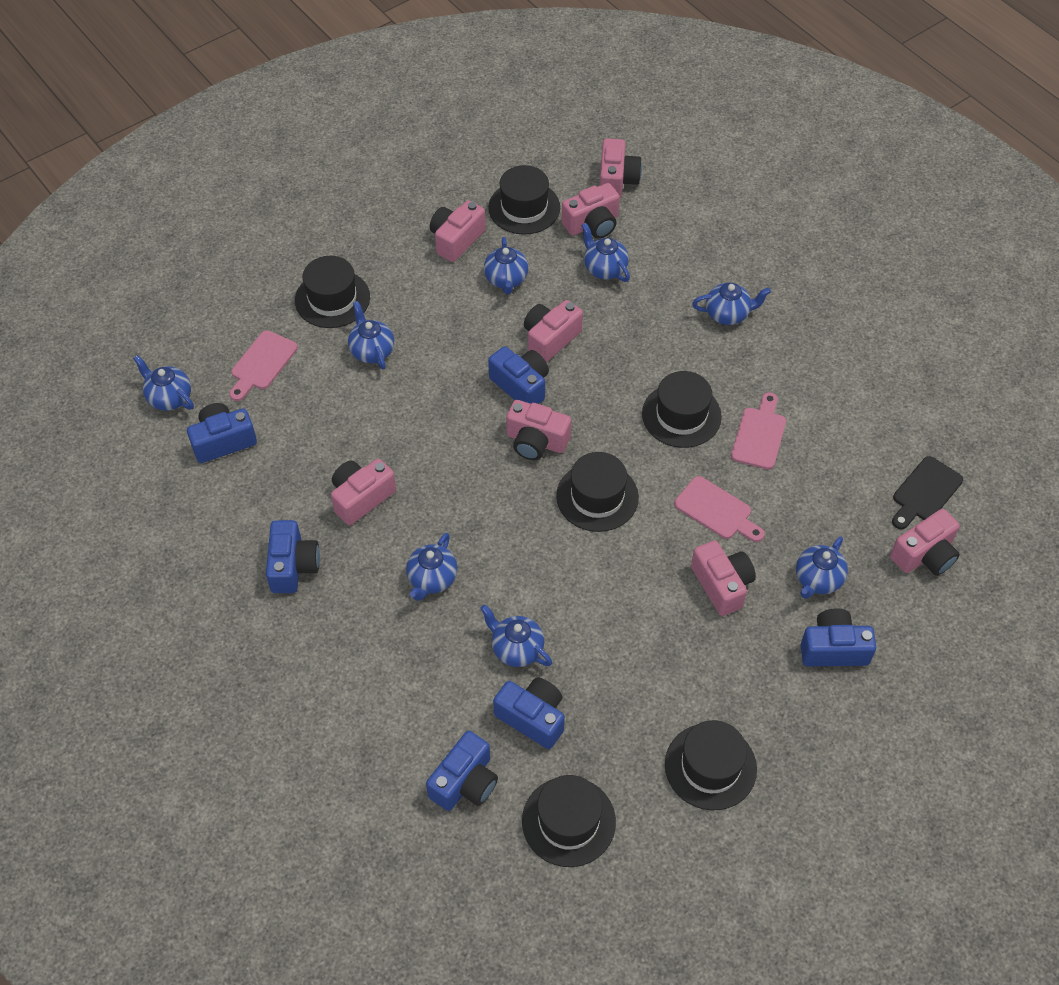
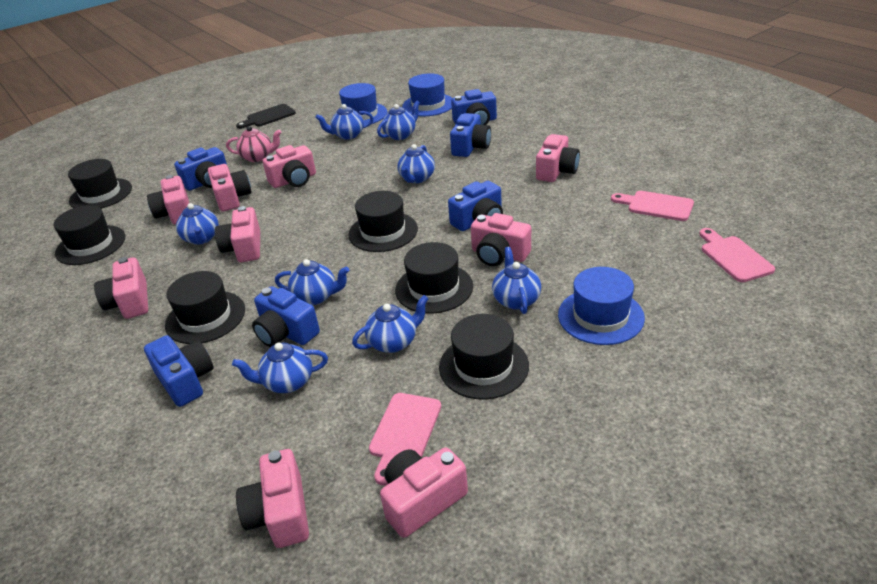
blue hat: 0 -> 3
pink camera: 8 -> 9
pink teapot: 0 -> 1

